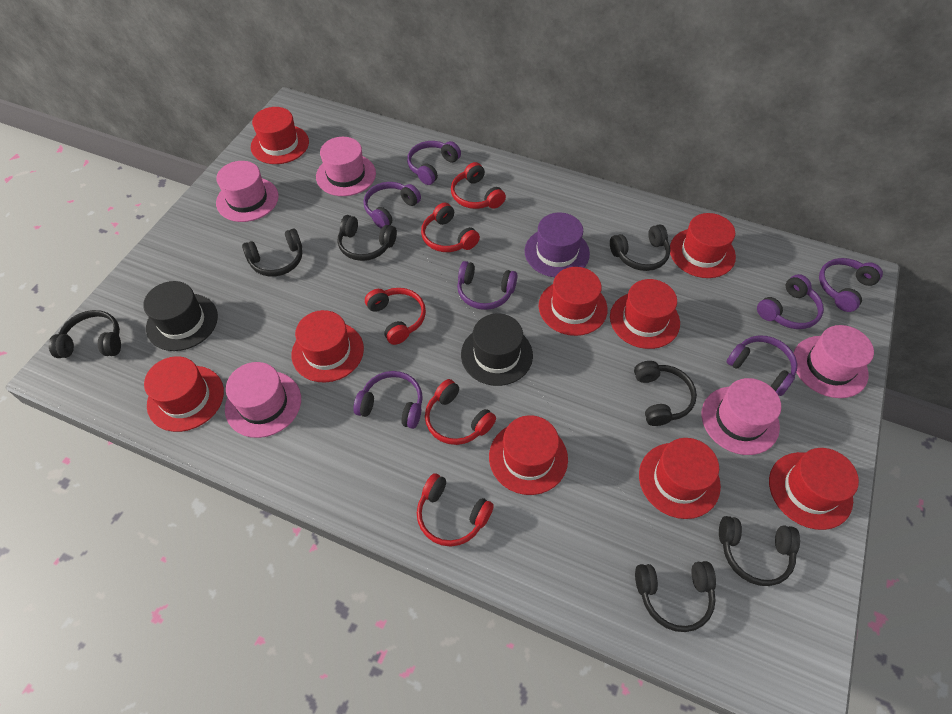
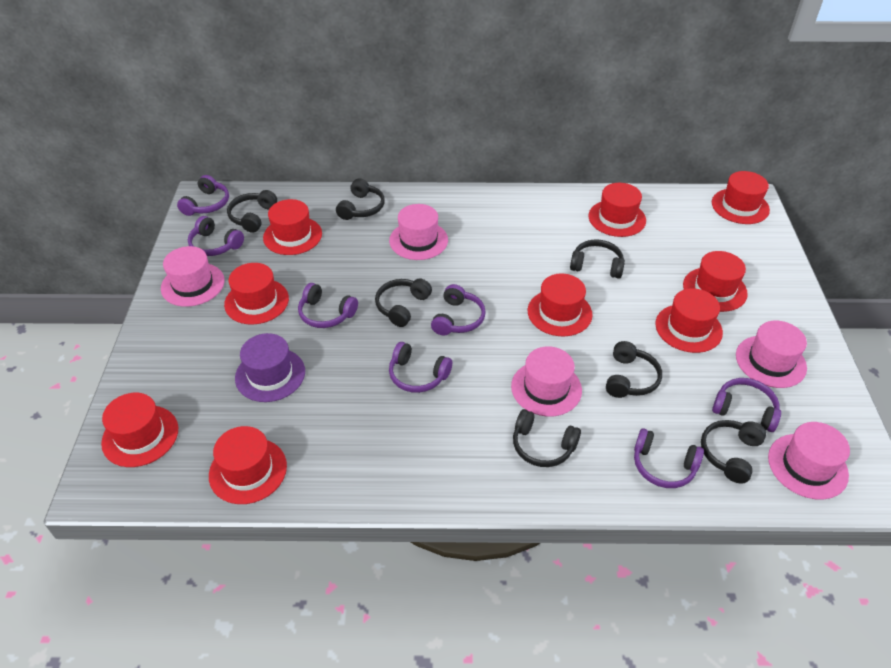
black hat: 2 -> 0
red headphones: 5 -> 0

